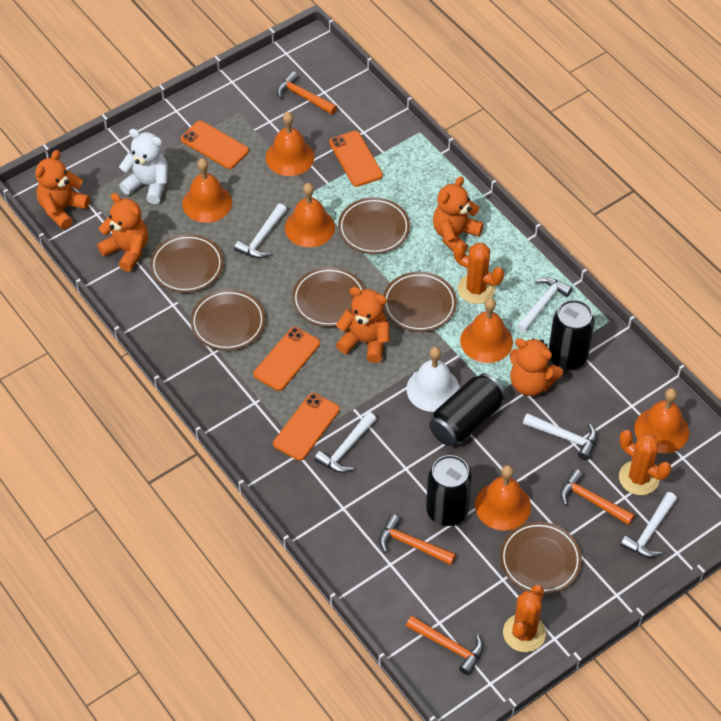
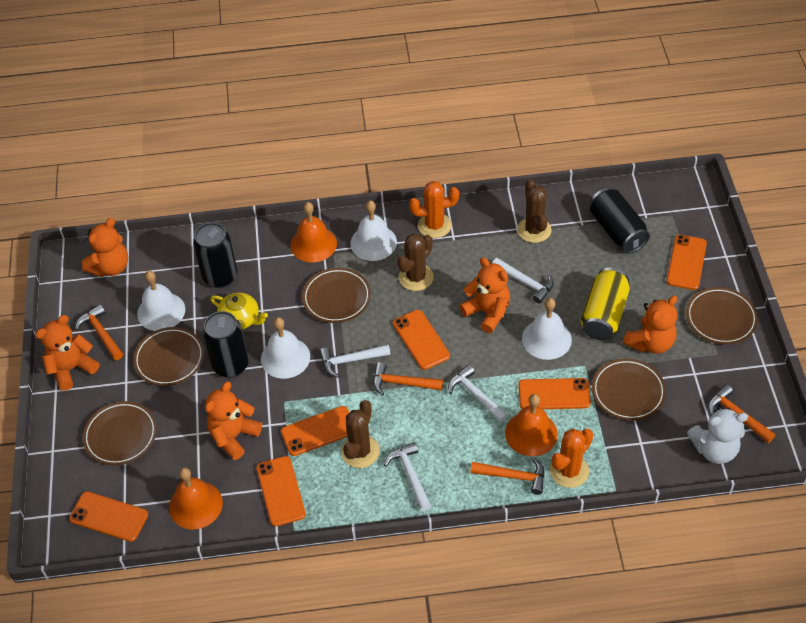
brown cactus: 0 -> 3
brown plate: 6 -> 5
orange bell: 6 -> 3
orange cactus: 3 -> 2
orange phone: 4 -> 6
white bell: 1 -> 4
white hammer: 5 -> 4
yellow can: 0 -> 1
yellow teapot: 0 -> 1

